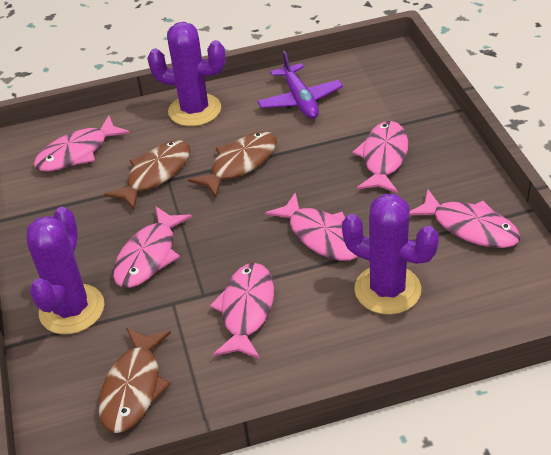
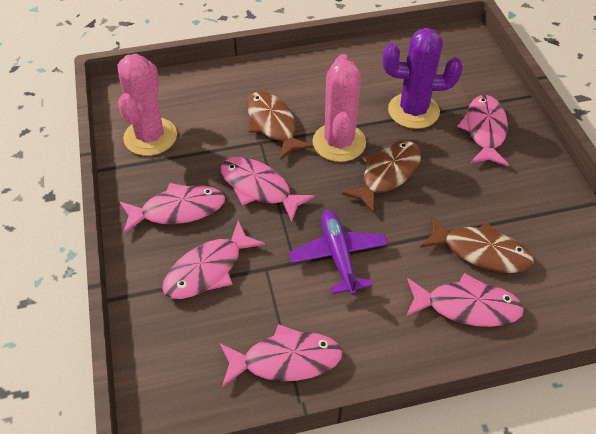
pink cactus: 0 -> 2
purple cactus: 3 -> 1

